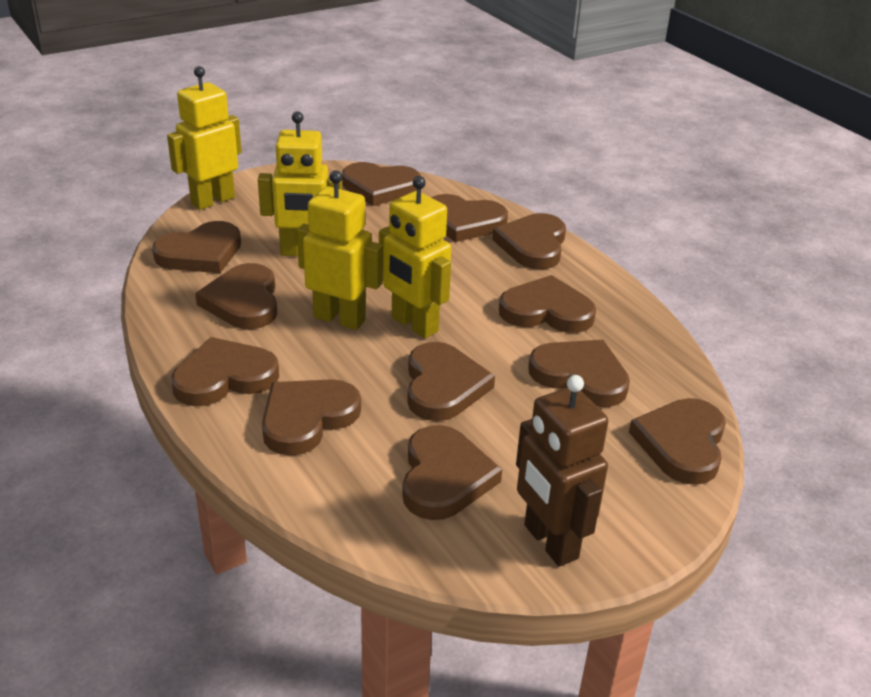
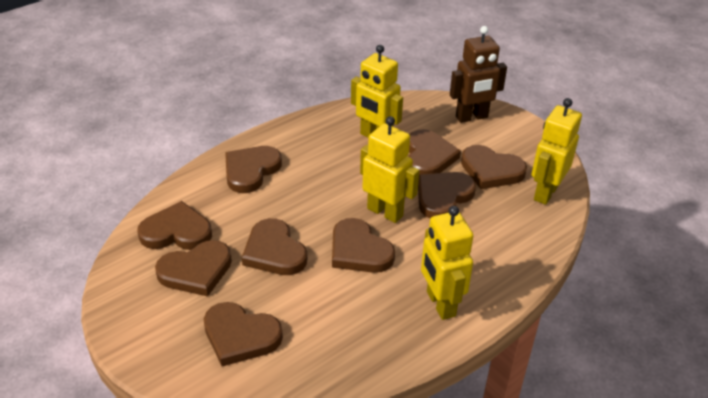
brown heart: 12 -> 9

